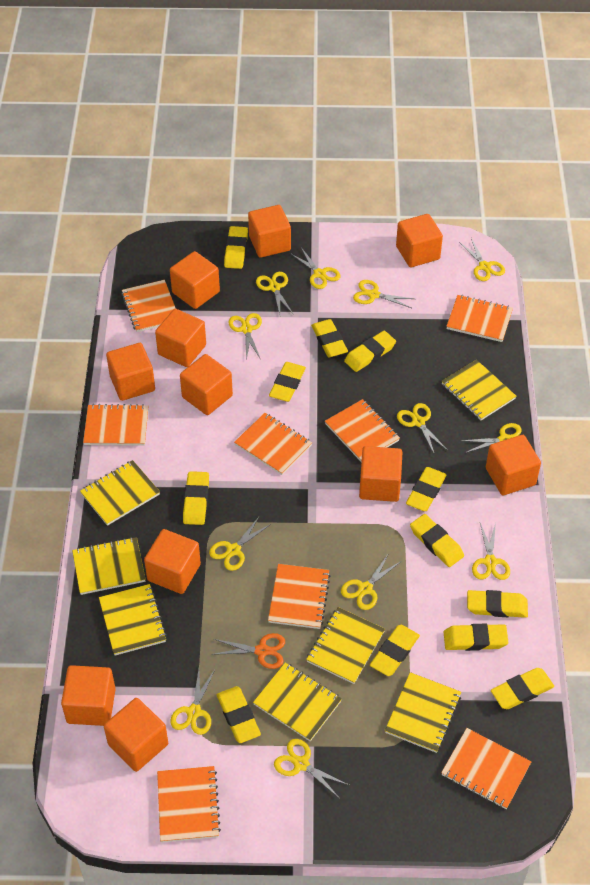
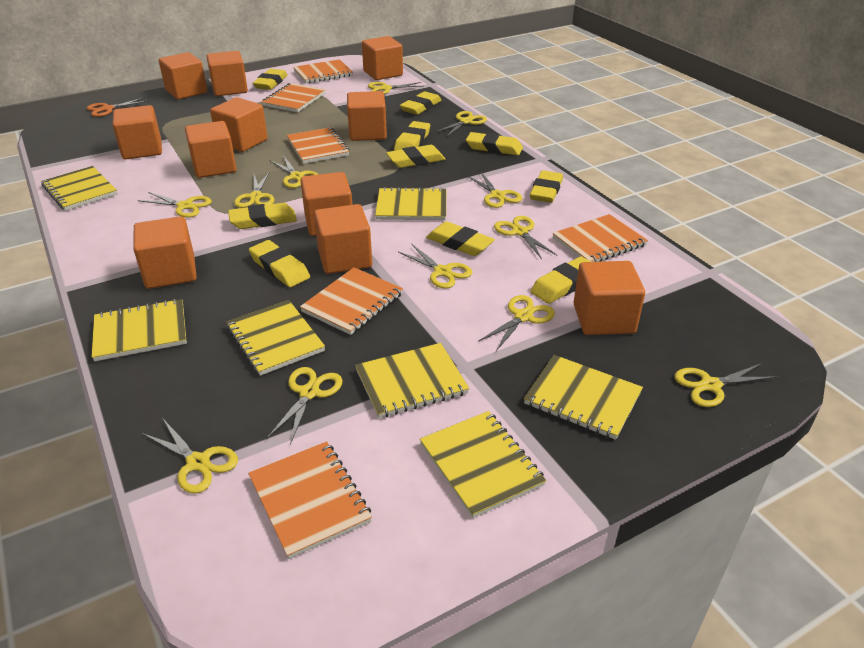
orange notebook: 8 -> 6
yellow eraser: 12 -> 10

